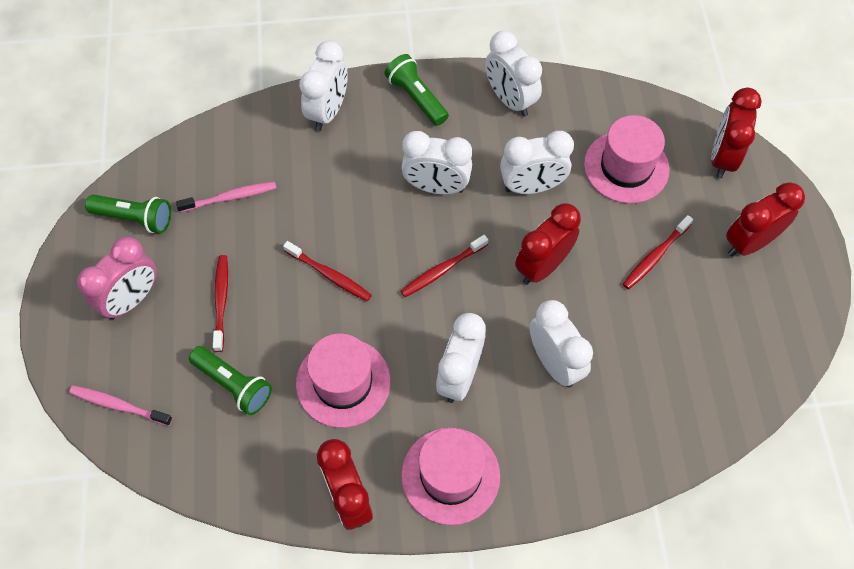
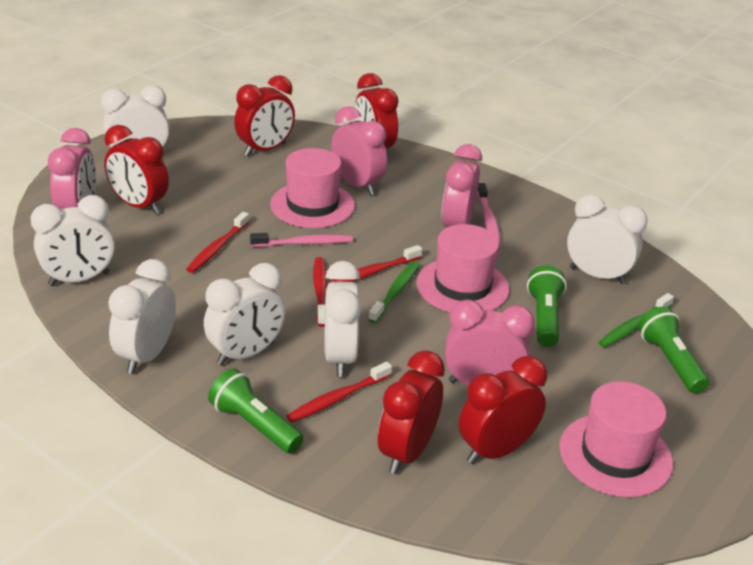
green toothbrush: 0 -> 2
pink clock: 1 -> 4
red clock: 4 -> 5

